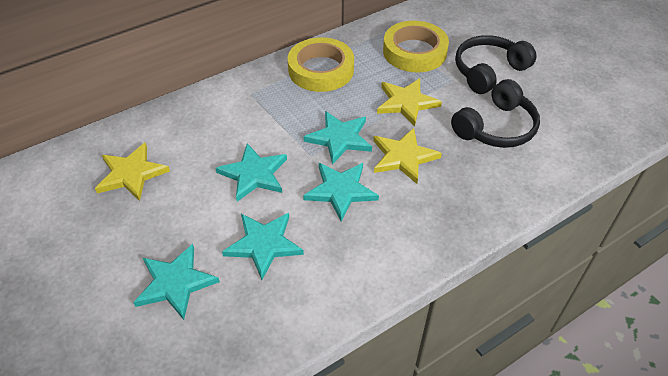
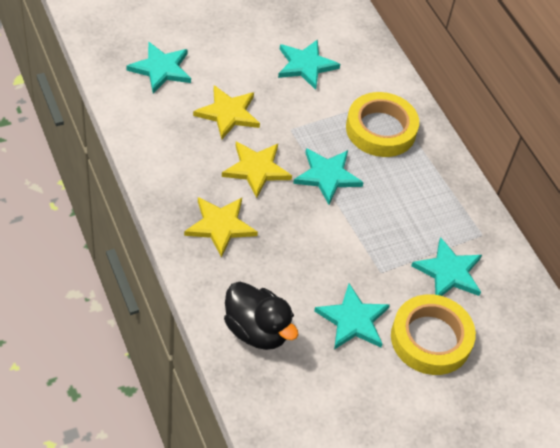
black duck: 0 -> 1
black headphones: 2 -> 0

